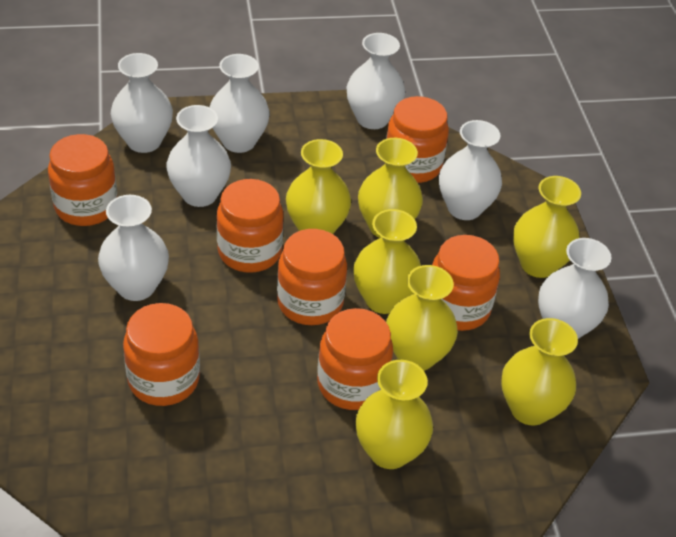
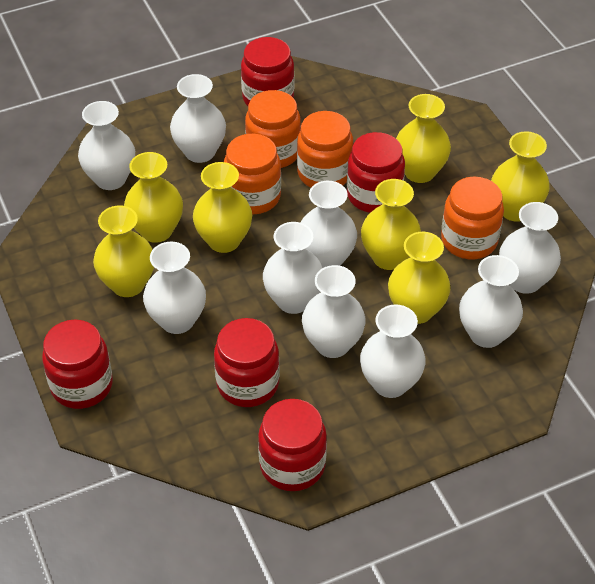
orange jar: 7 -> 4
red jar: 0 -> 5
white vase: 7 -> 9

